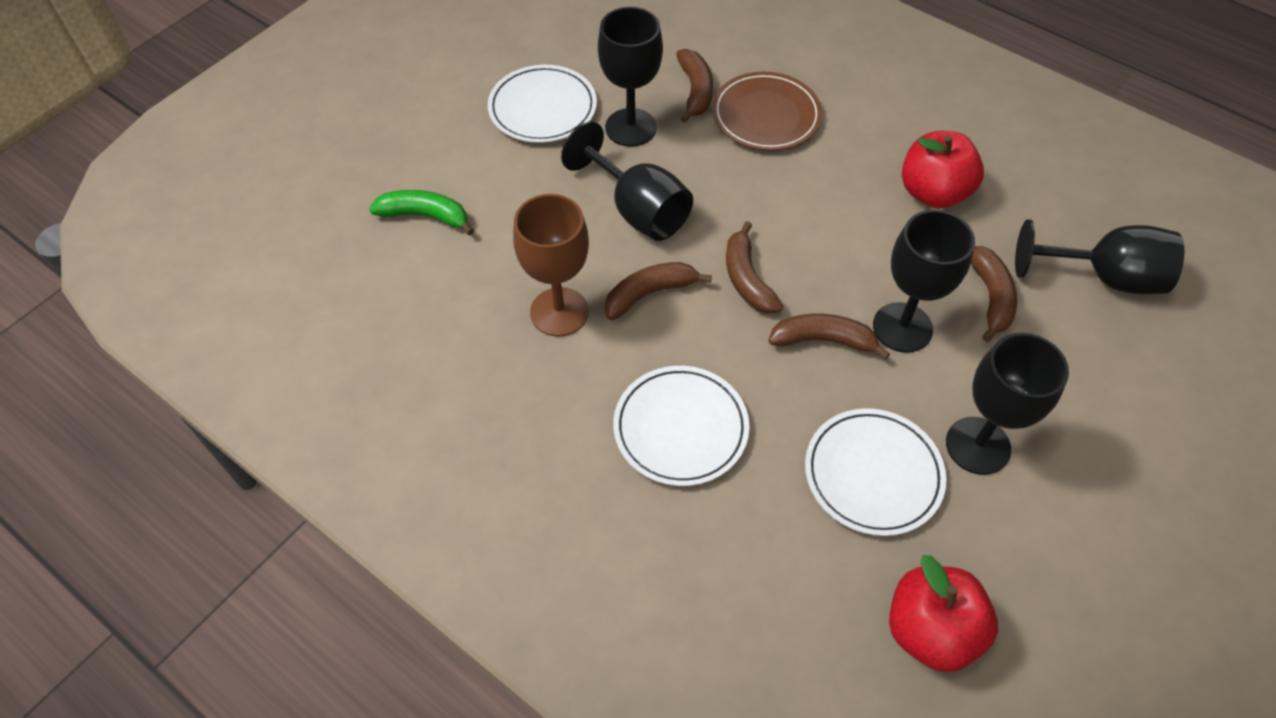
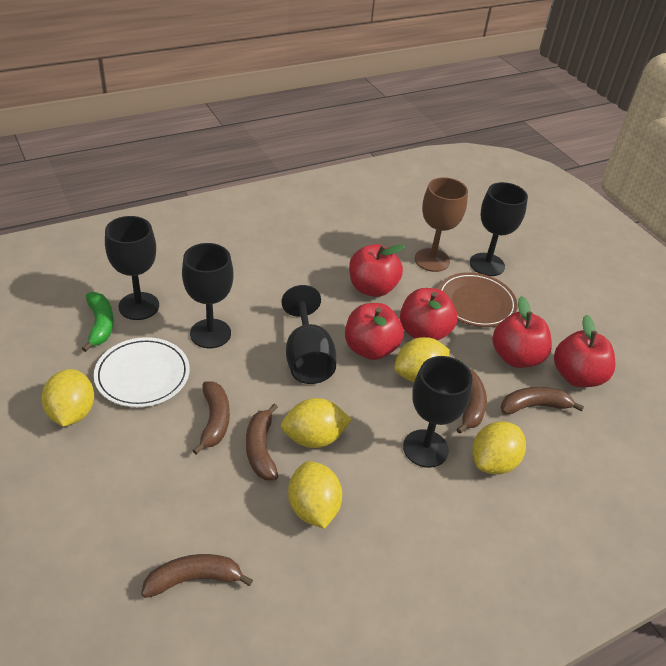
red apple: 2 -> 5
white plate: 3 -> 1
yellow lemon: 0 -> 5

